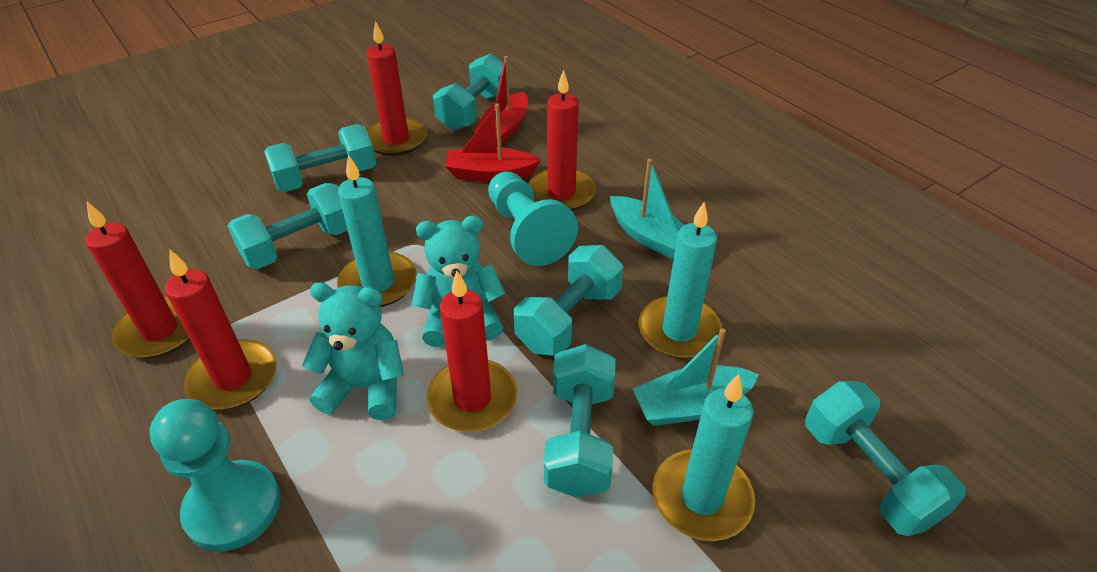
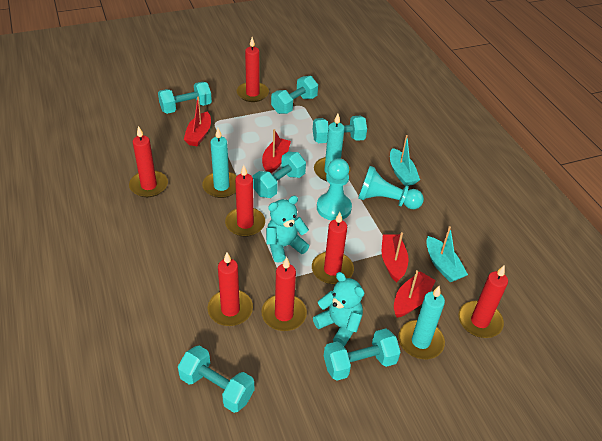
red boat: 2 -> 4
red candle: 5 -> 7

